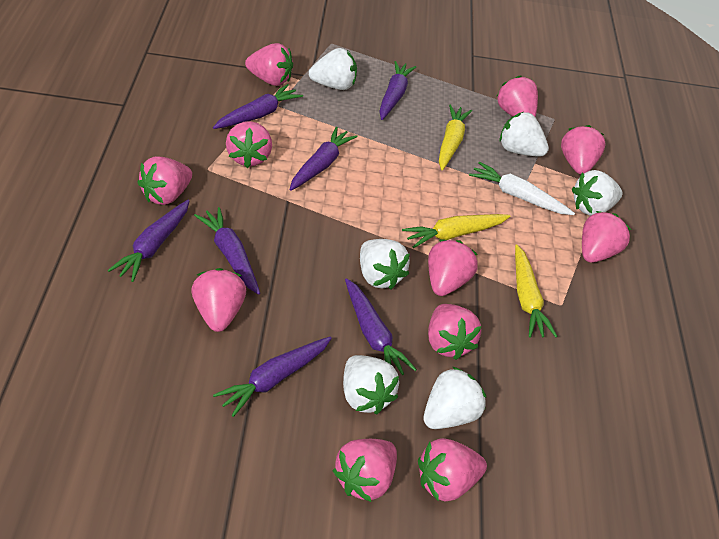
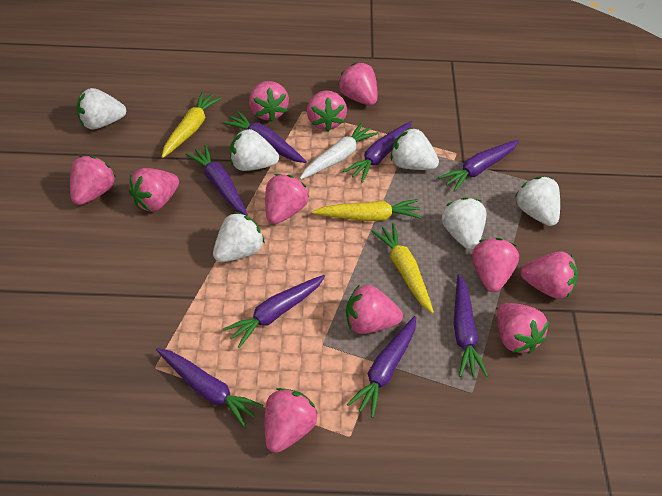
purple carrot: 7 -> 8

